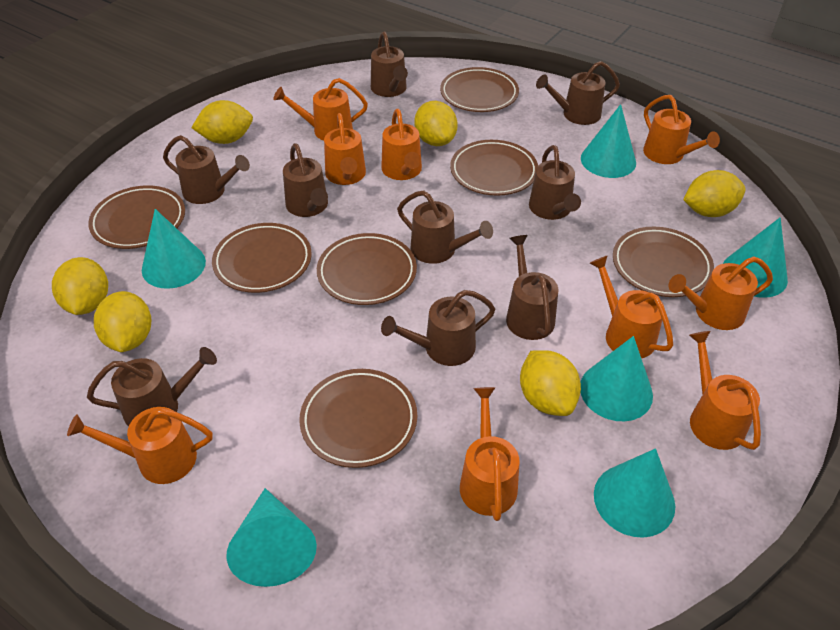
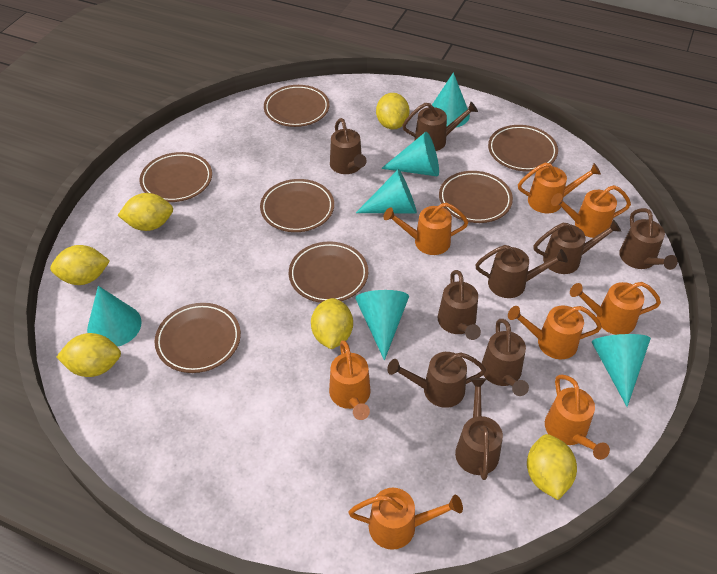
orange watering can: 9 -> 8

